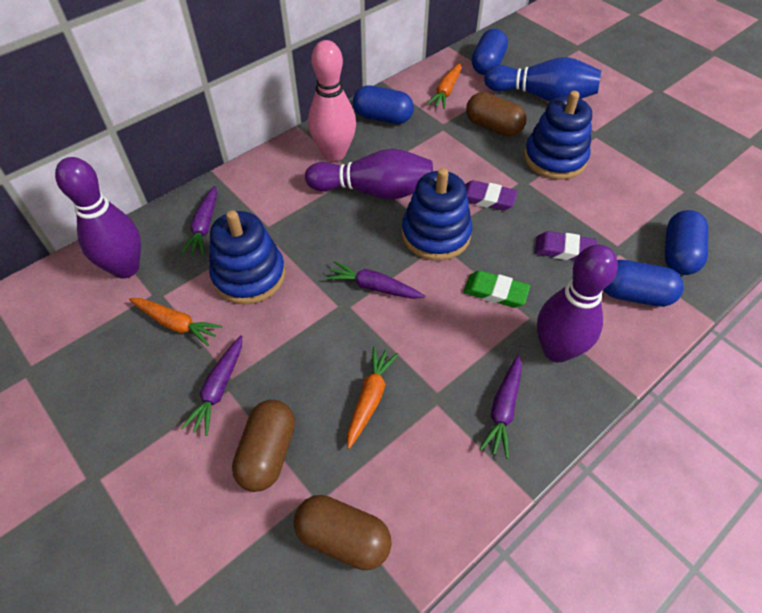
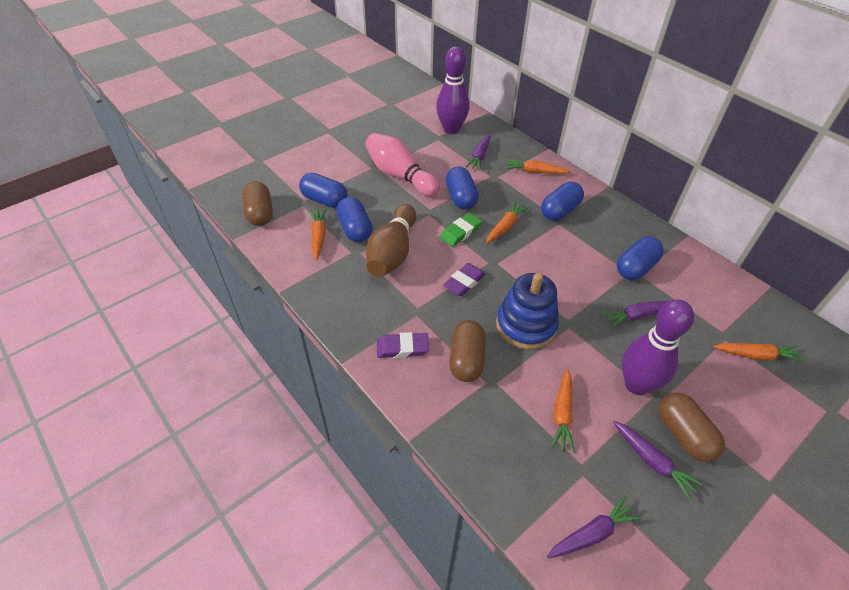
blue bowling pin: 1 -> 0
blue capsule: 4 -> 5
blue stacking toy: 3 -> 1
brown bowling pin: 0 -> 1
orange carrot: 3 -> 5
purple bowling pin: 3 -> 2

